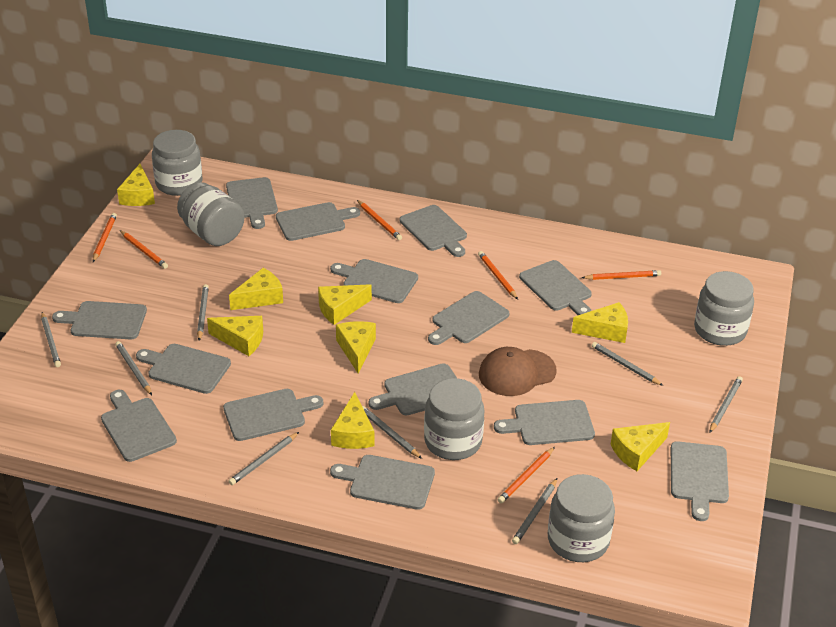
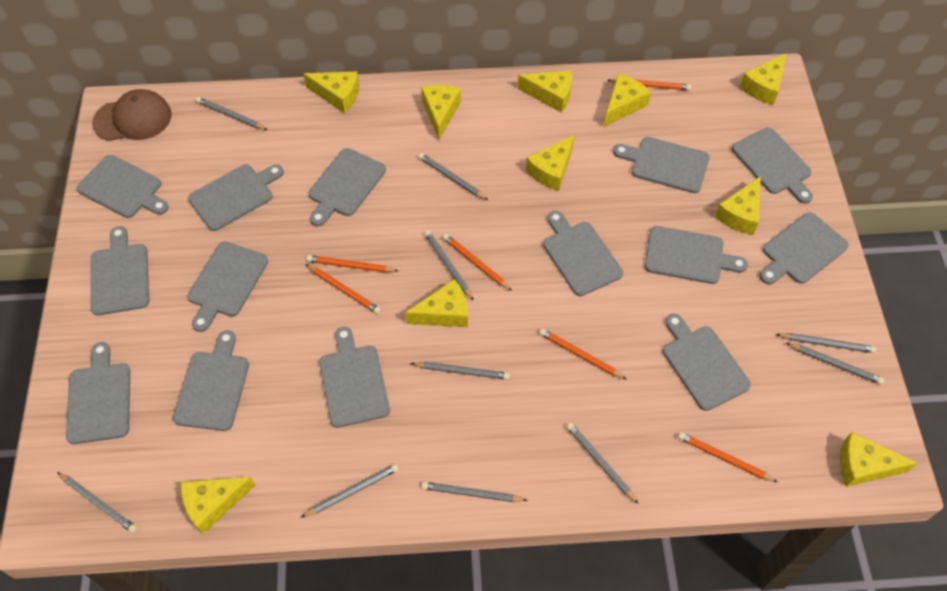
grey jar: 5 -> 0
grey pencil: 8 -> 10
yellow cheese: 8 -> 10

